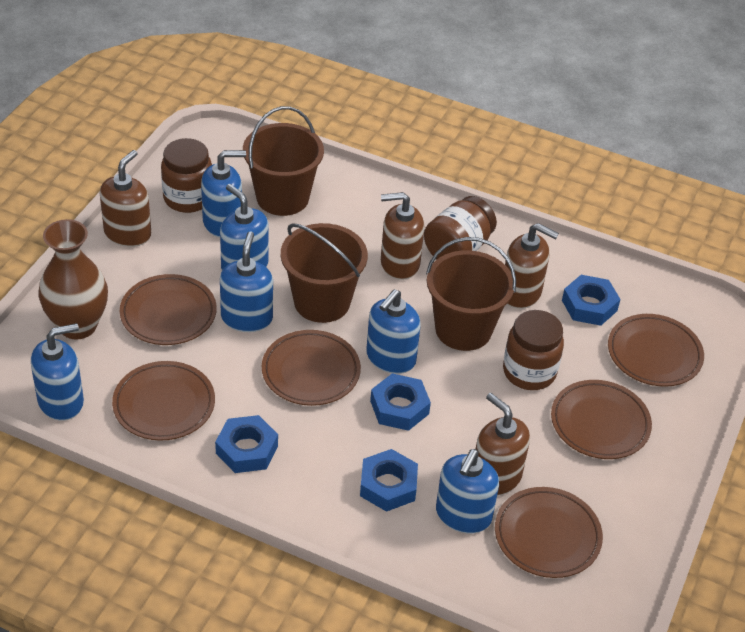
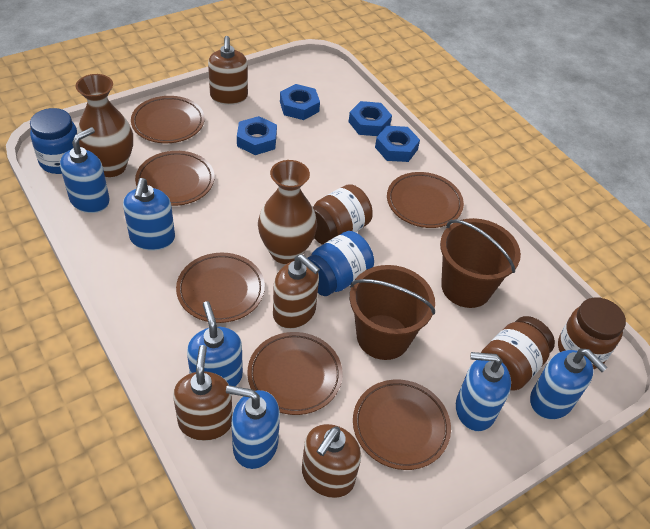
blue jar: 0 -> 2
brown bucket: 3 -> 2
brown vase: 1 -> 2

